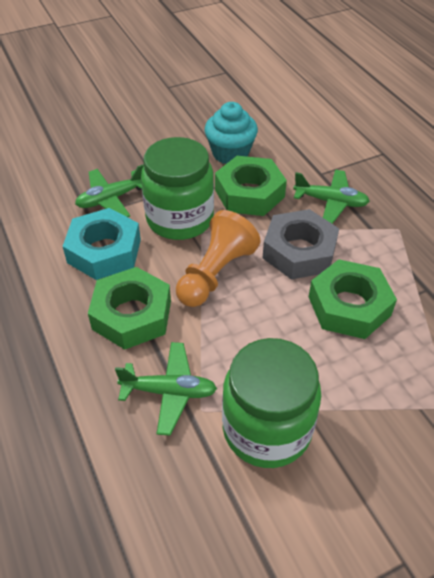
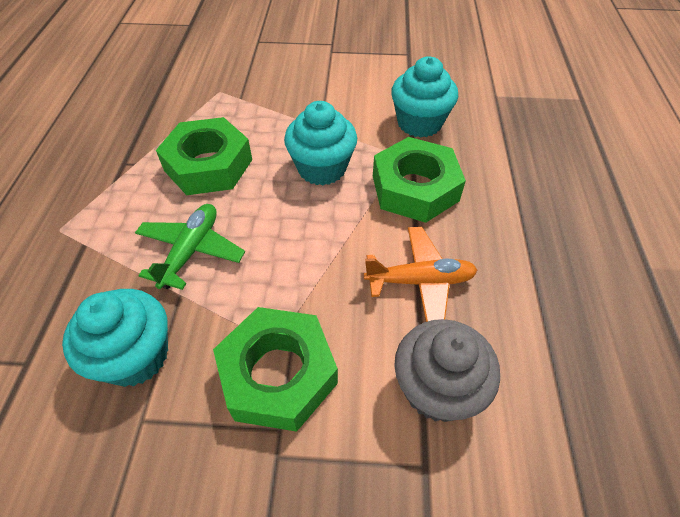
green jar: 2 -> 0
green plane: 3 -> 1
grey cupcake: 0 -> 1
grey nut: 1 -> 0
orange pawn: 1 -> 0
orange plane: 0 -> 1
turquoise cupcake: 1 -> 3
turquoise nut: 1 -> 0

